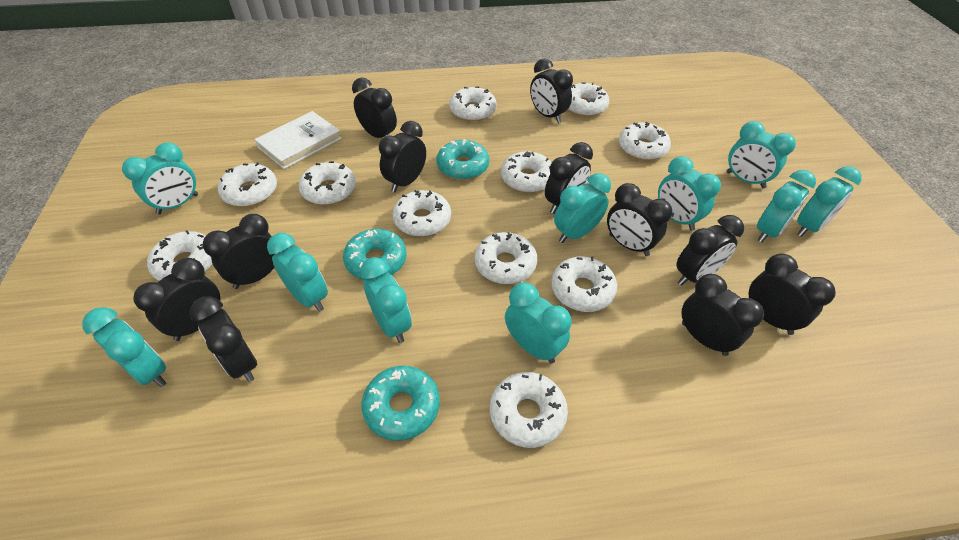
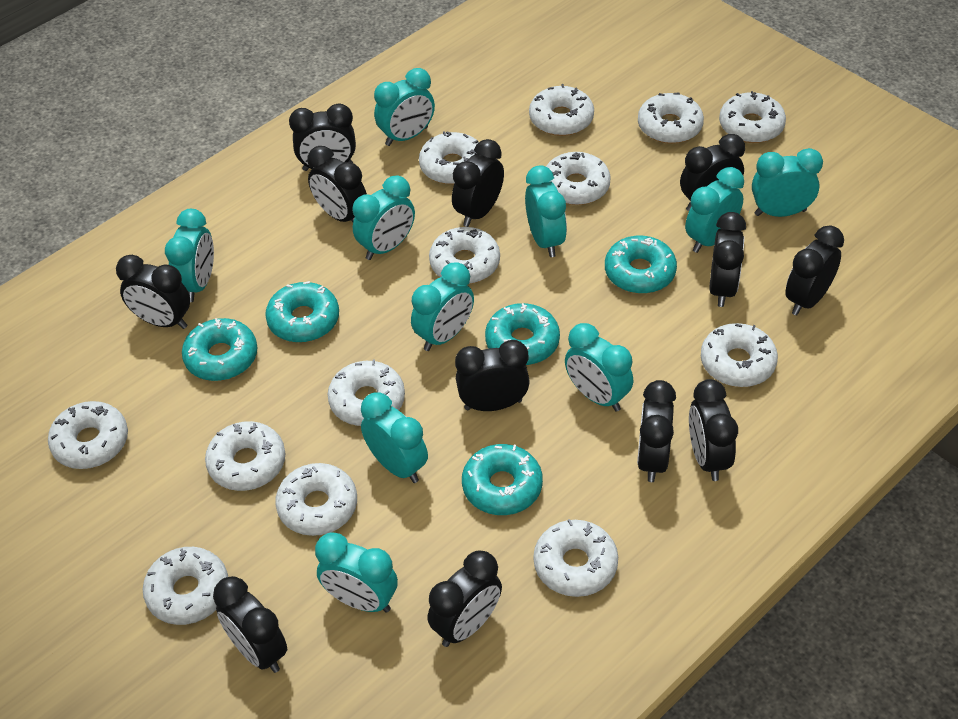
black clock: 11 -> 12
turquoise donut: 3 -> 5
white book: 1 -> 0
white donut: 11 -> 13

